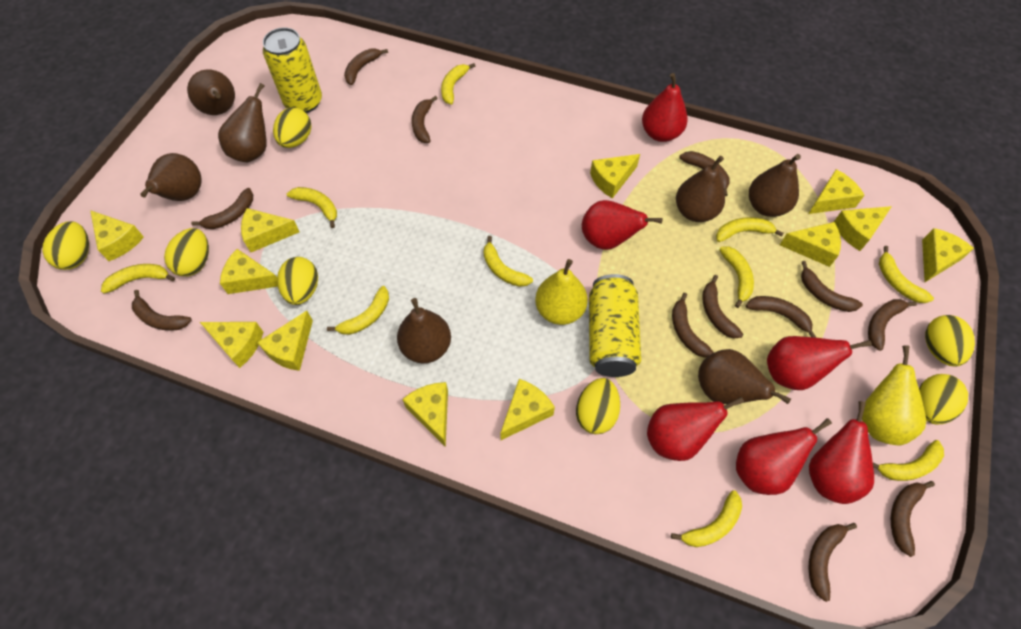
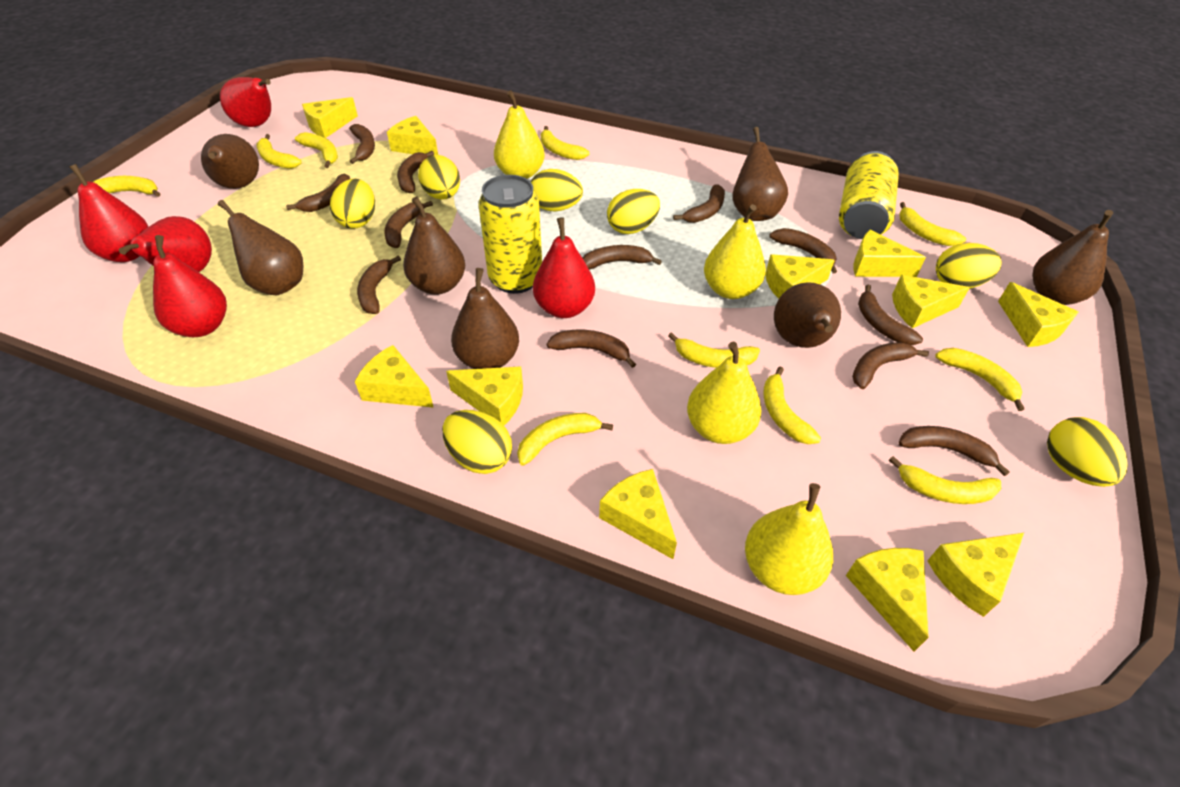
red pear: 6 -> 5
yellow cheese: 12 -> 11
yellow pear: 2 -> 4

